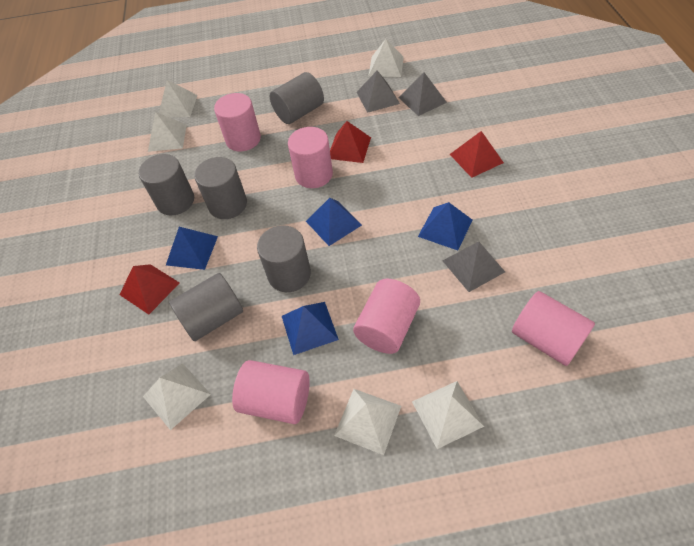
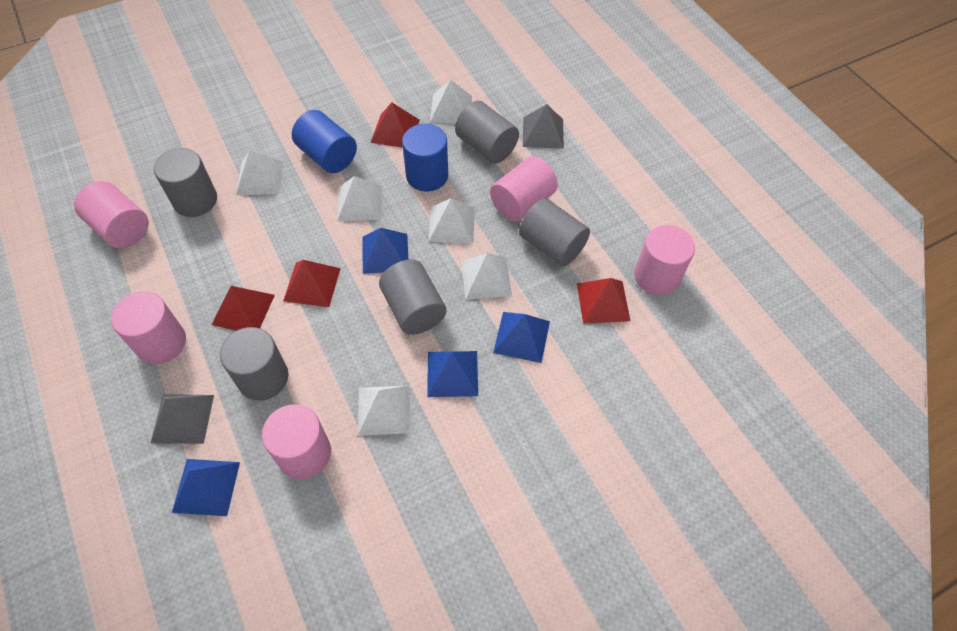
blue cylinder: 0 -> 2
grey pyramid: 3 -> 2
red pyramid: 3 -> 4

